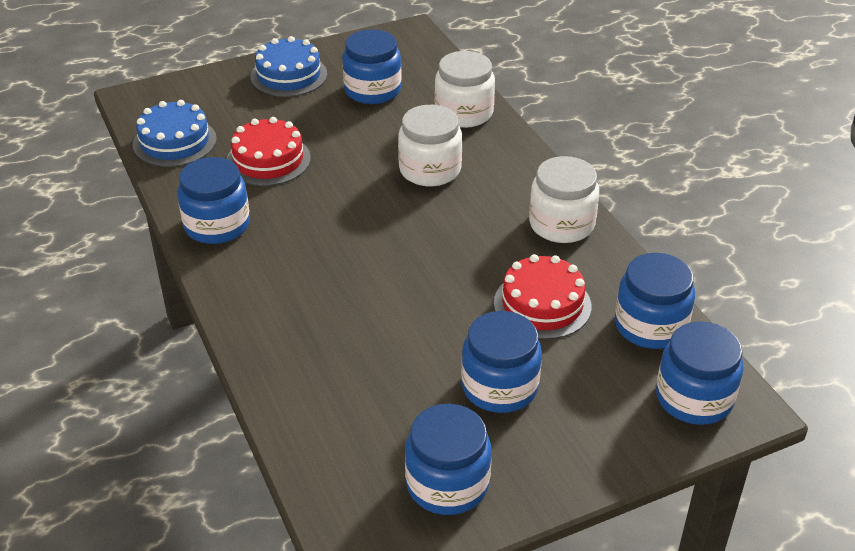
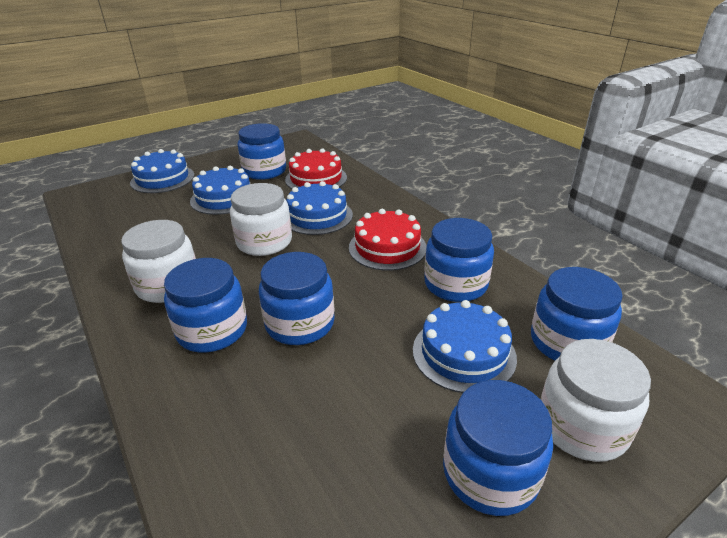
blue cake: 2 -> 4

